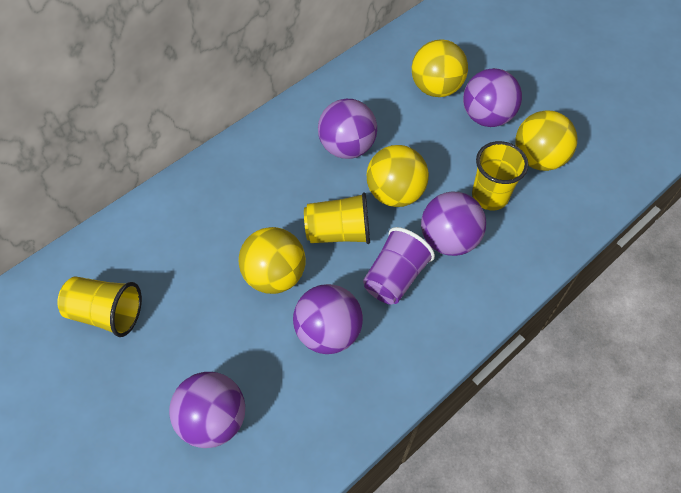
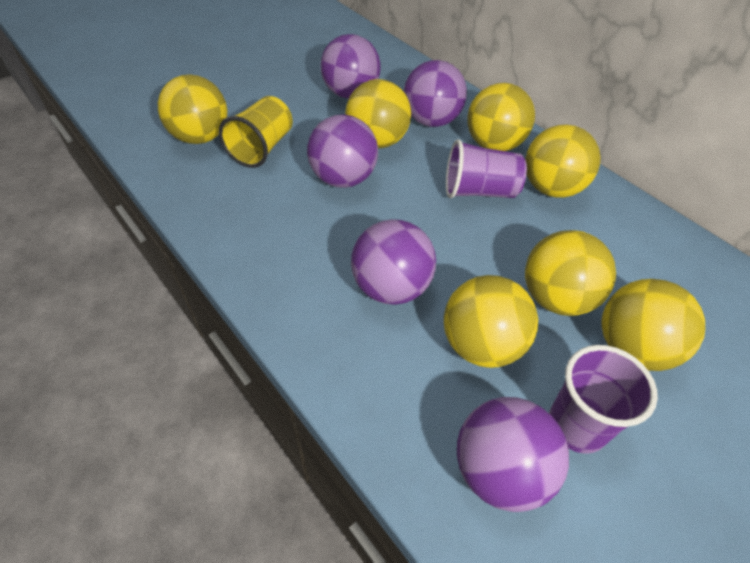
purple cup: 1 -> 2
yellow ball: 4 -> 7
yellow cup: 3 -> 1

